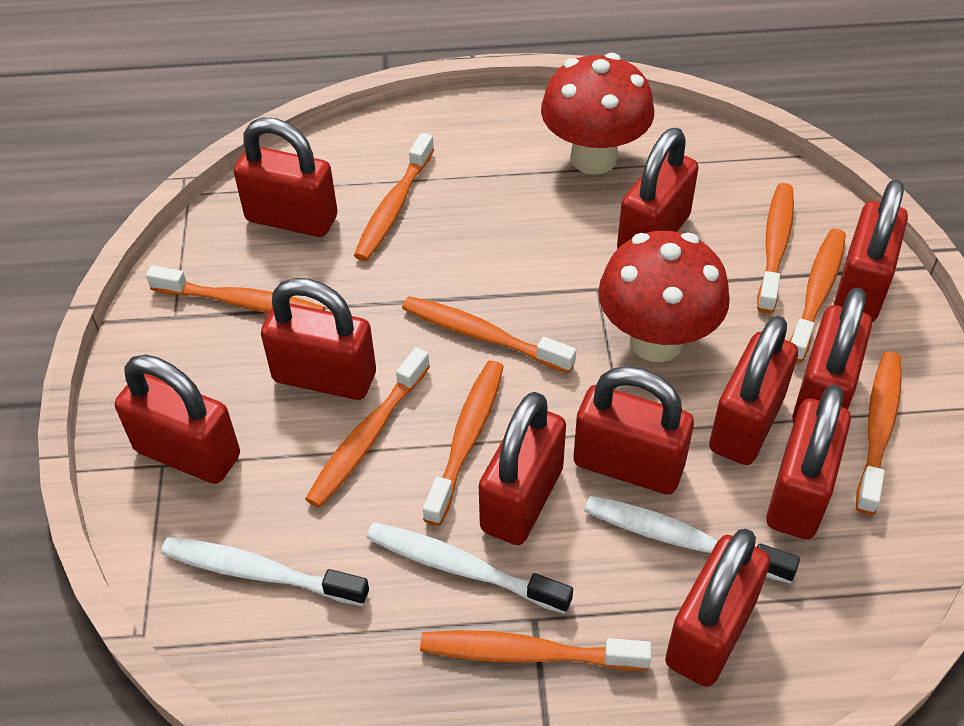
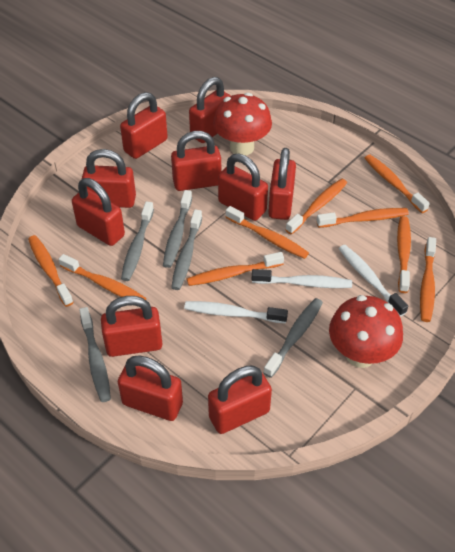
grey toothbrush: 0 -> 5
red padlock: 11 -> 10

